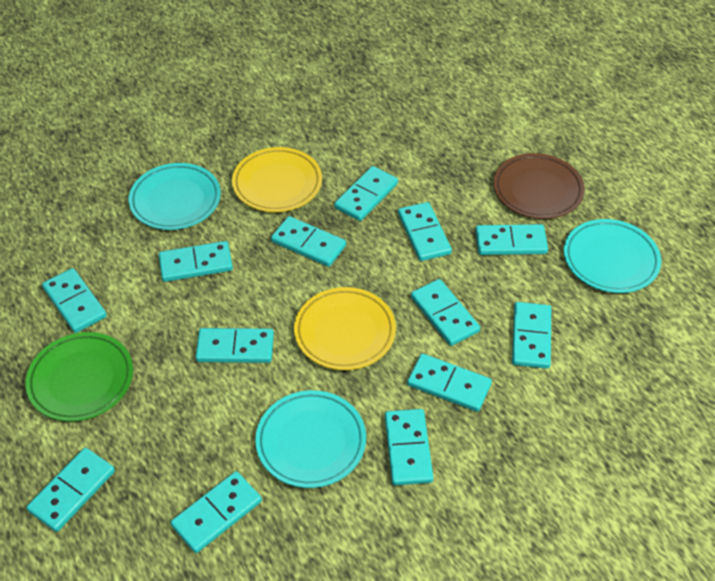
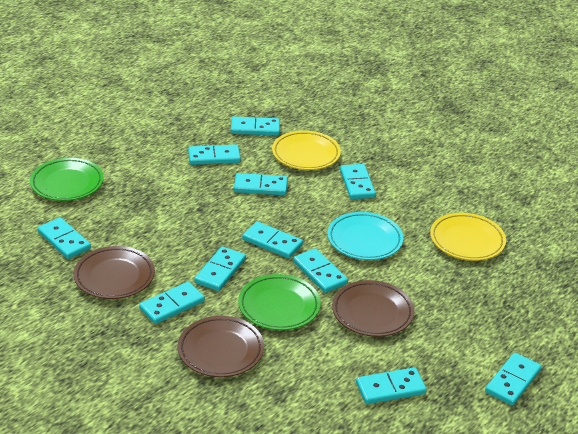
brown plate: 1 -> 3
green plate: 1 -> 2
turquoise domino: 13 -> 11
turquoise plate: 3 -> 1

